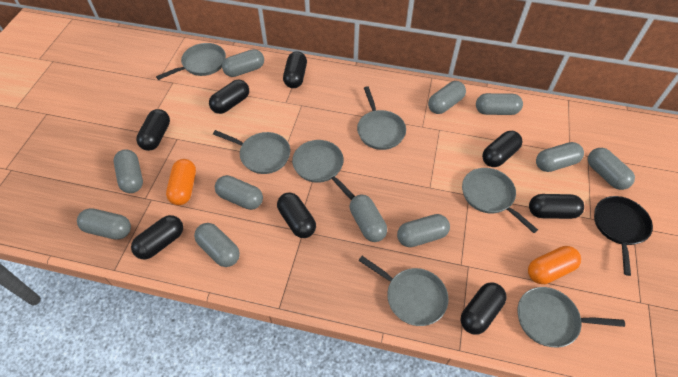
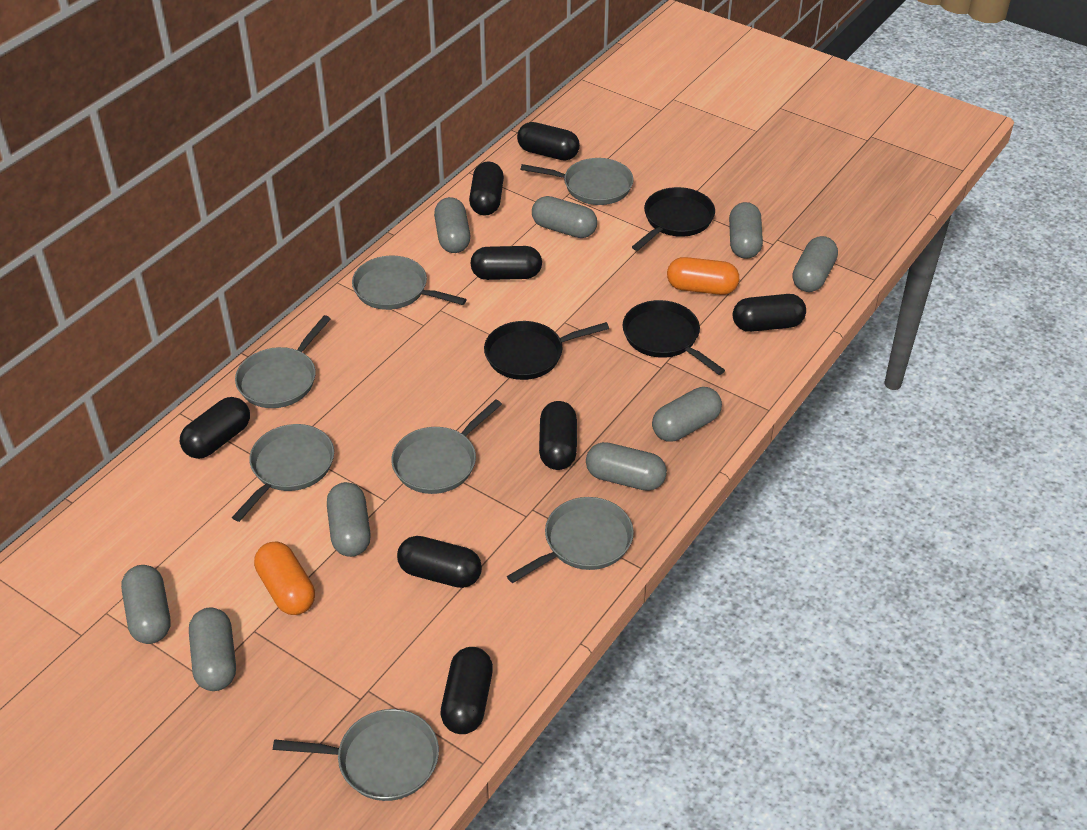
black pan: 1 -> 3
grey capsule: 11 -> 9

